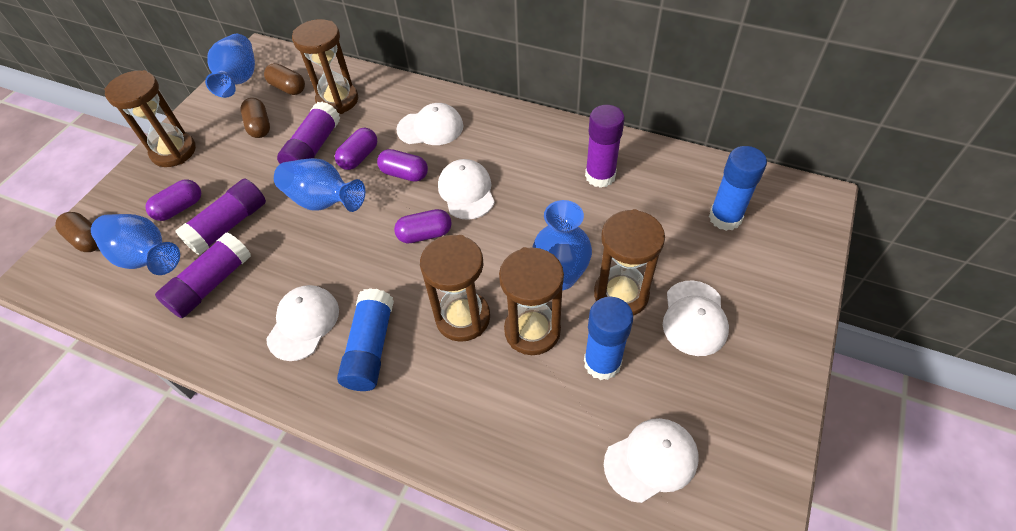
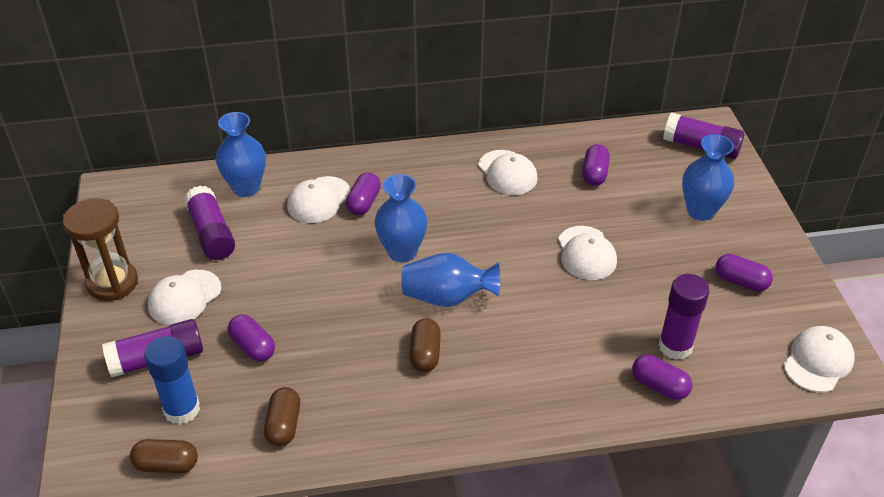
blue glue stick: 3 -> 1
brown hourglass: 5 -> 1
purple capsule: 4 -> 5

